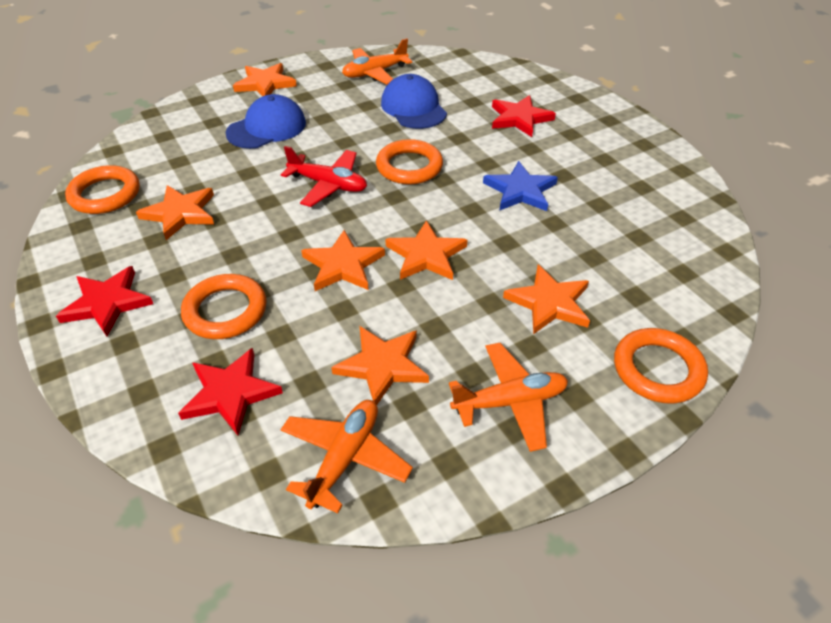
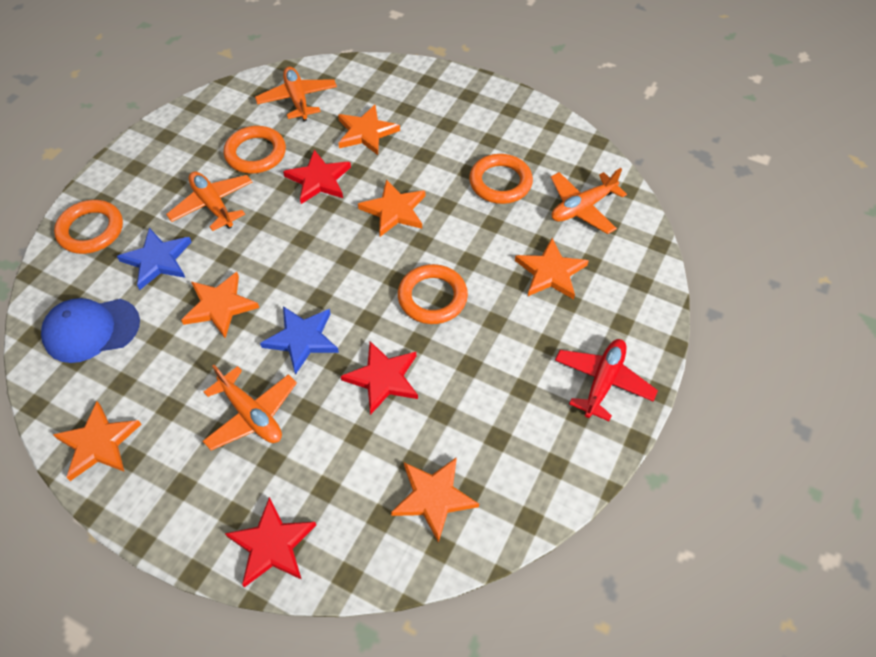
blue cap: 2 -> 1
blue star: 1 -> 2
orange plane: 3 -> 4

